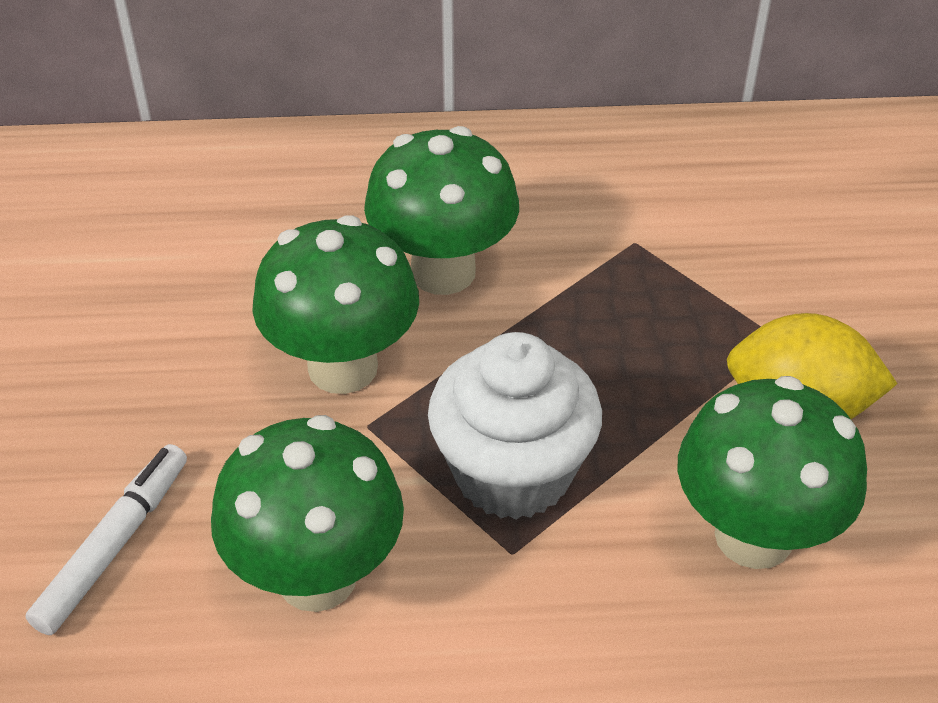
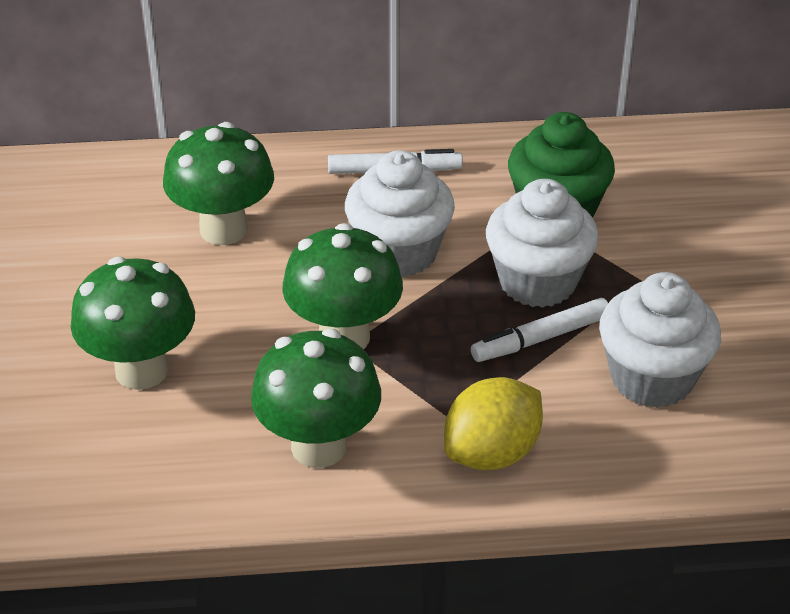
green cupcake: 0 -> 1
white cupcake: 1 -> 3
white marker: 1 -> 2

